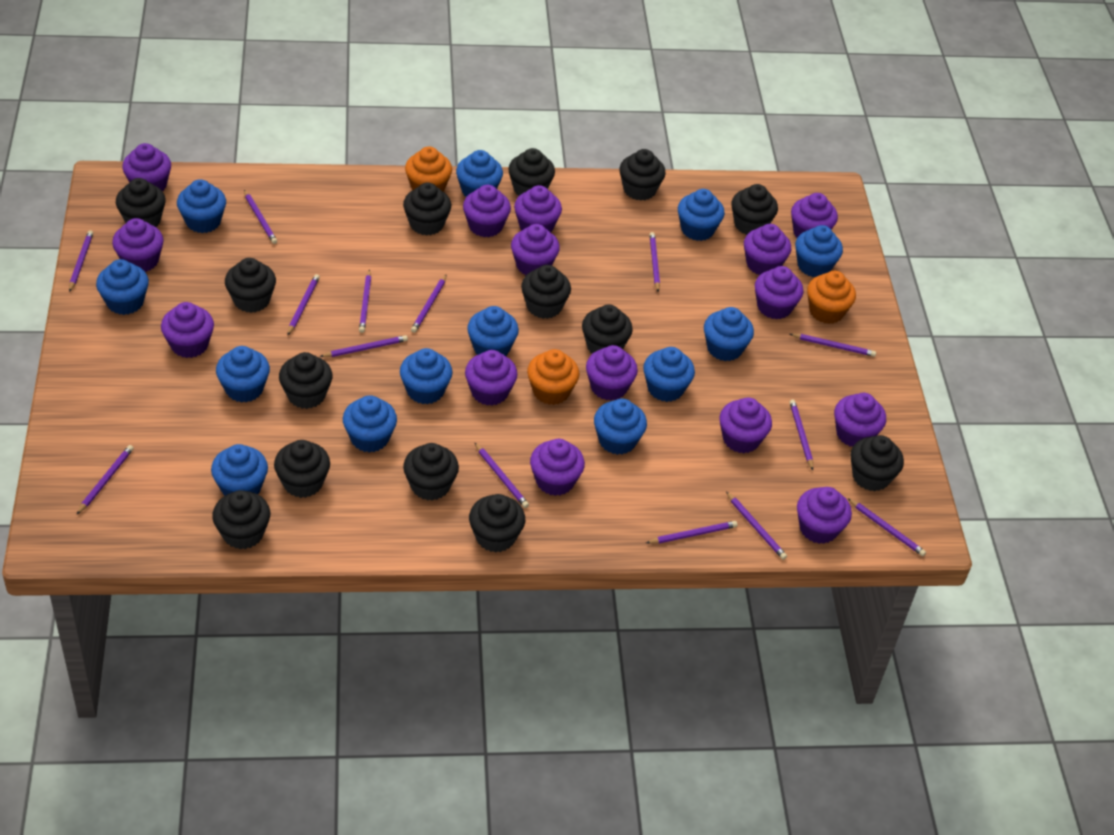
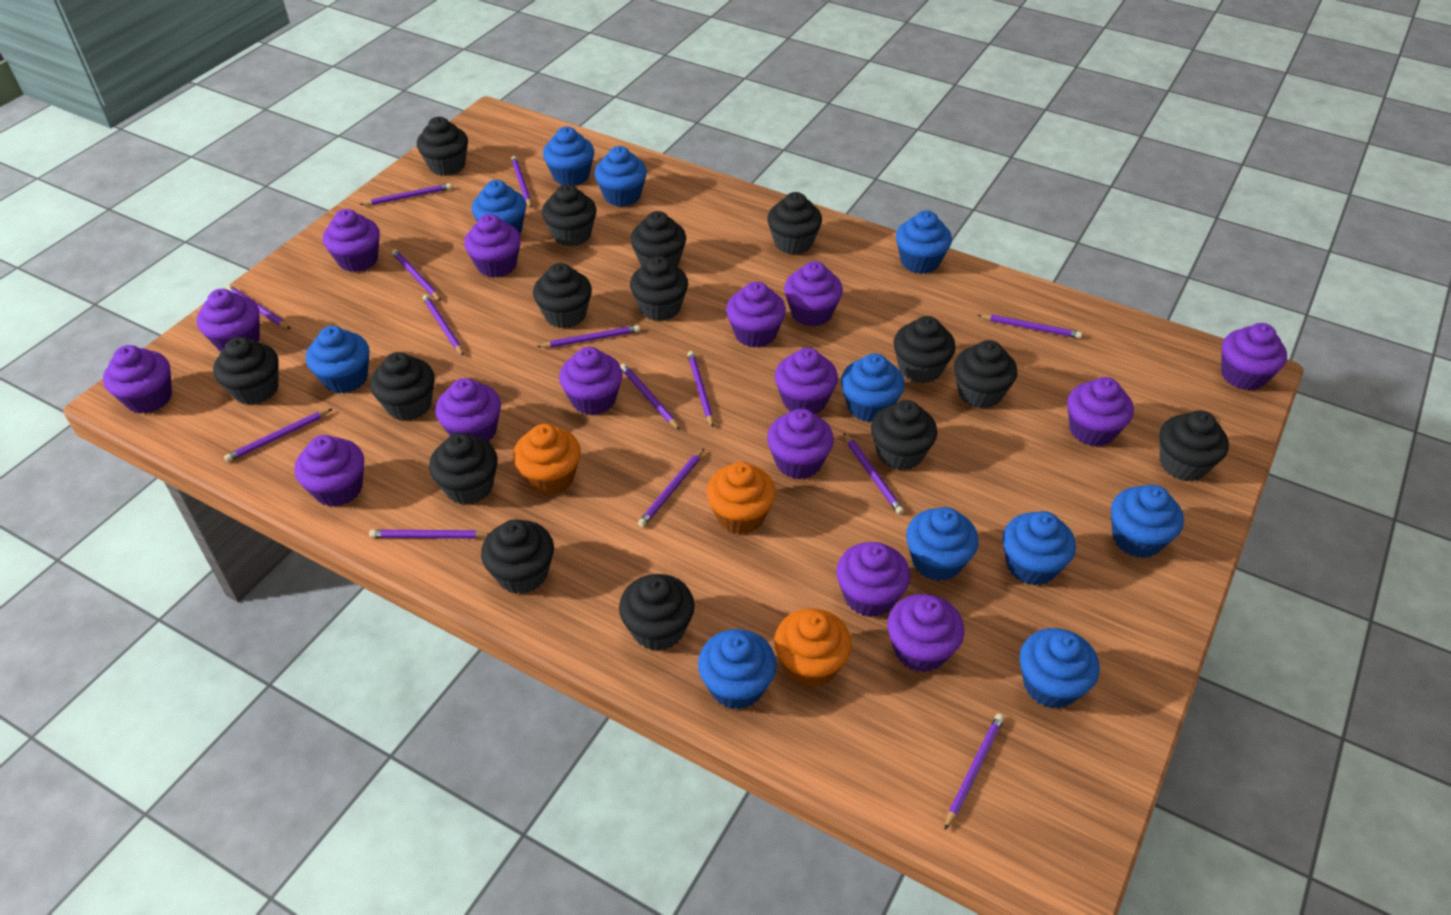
black cupcake: 14 -> 15
blue cupcake: 13 -> 11

